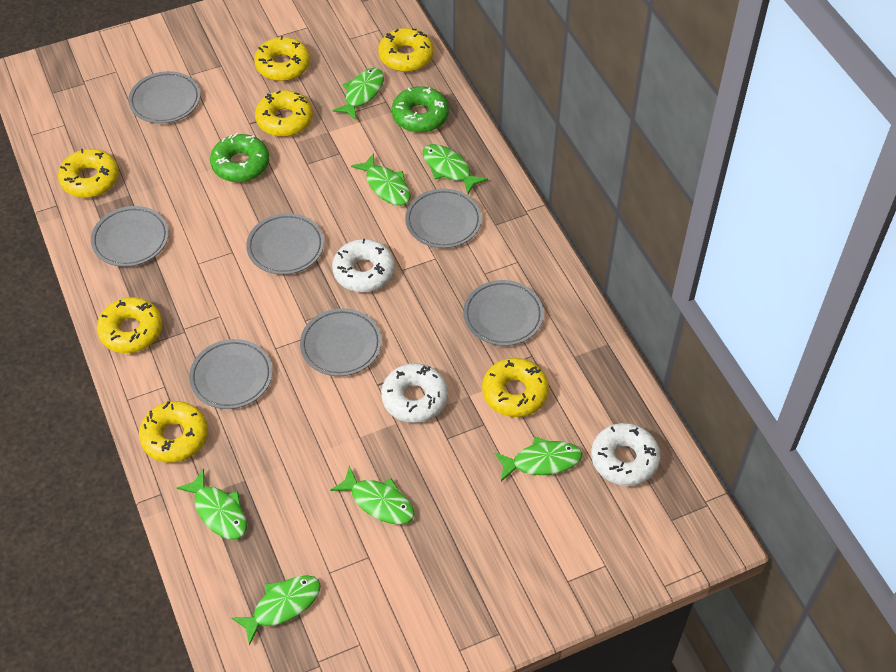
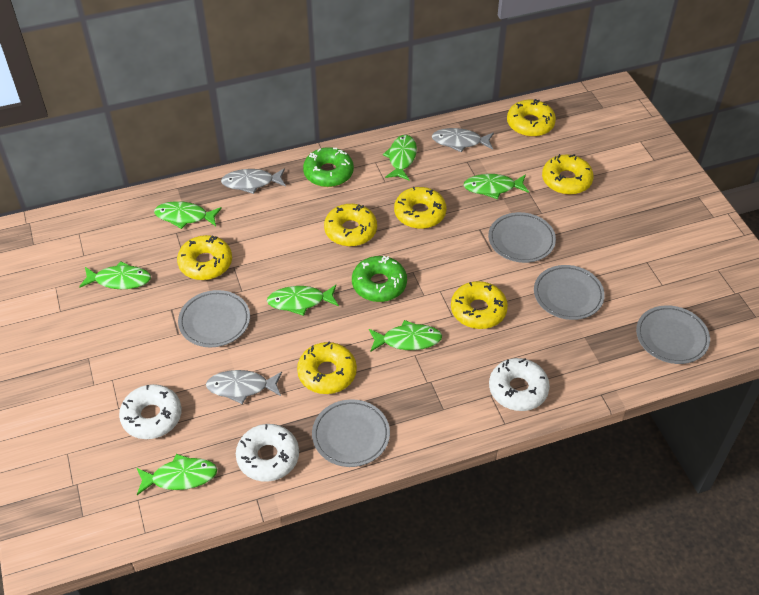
grey fish: 0 -> 3
grey plate: 7 -> 5

